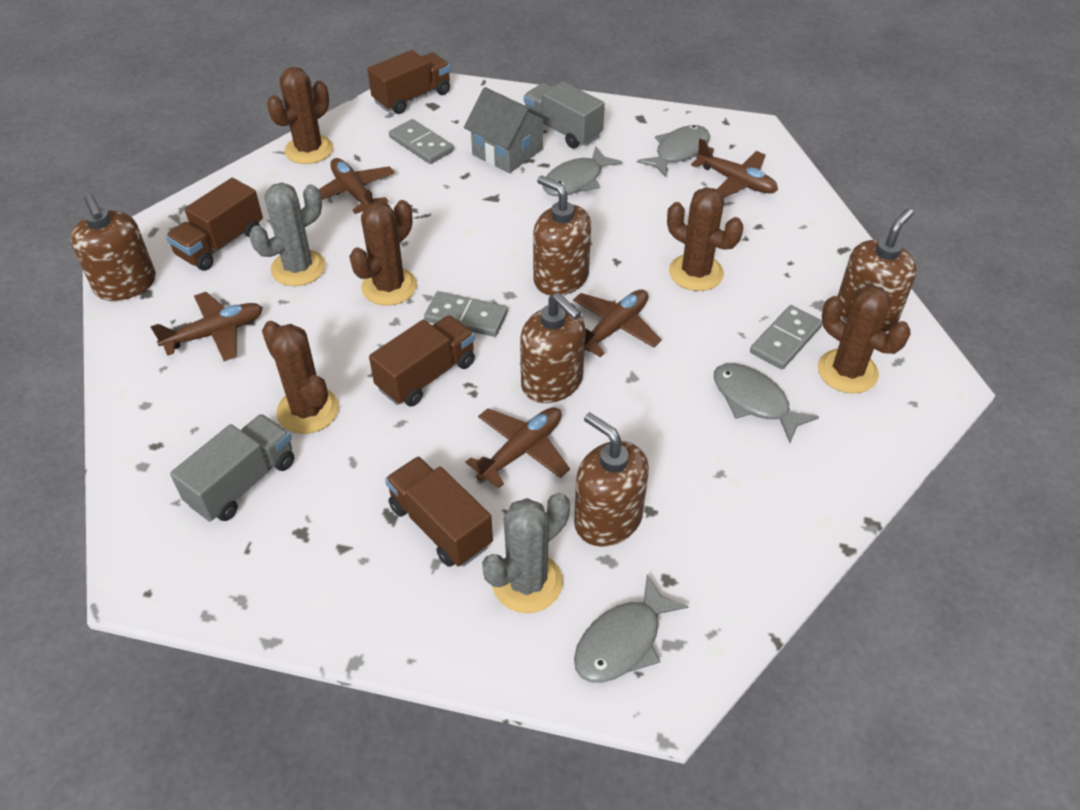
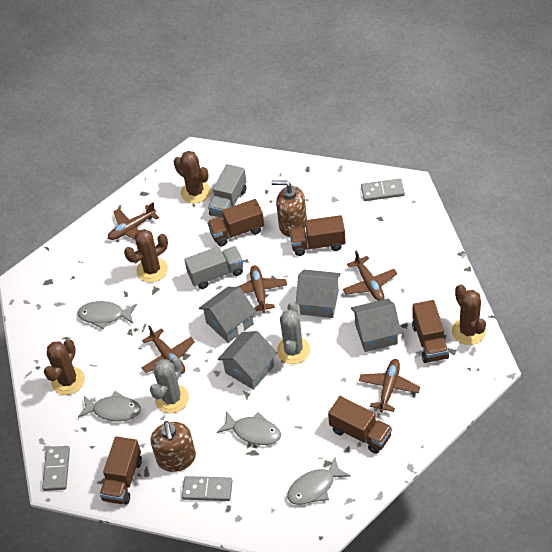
brown cactus: 5 -> 4
brown soap dispenser: 5 -> 2
brown truck: 4 -> 5
grey house: 1 -> 4

